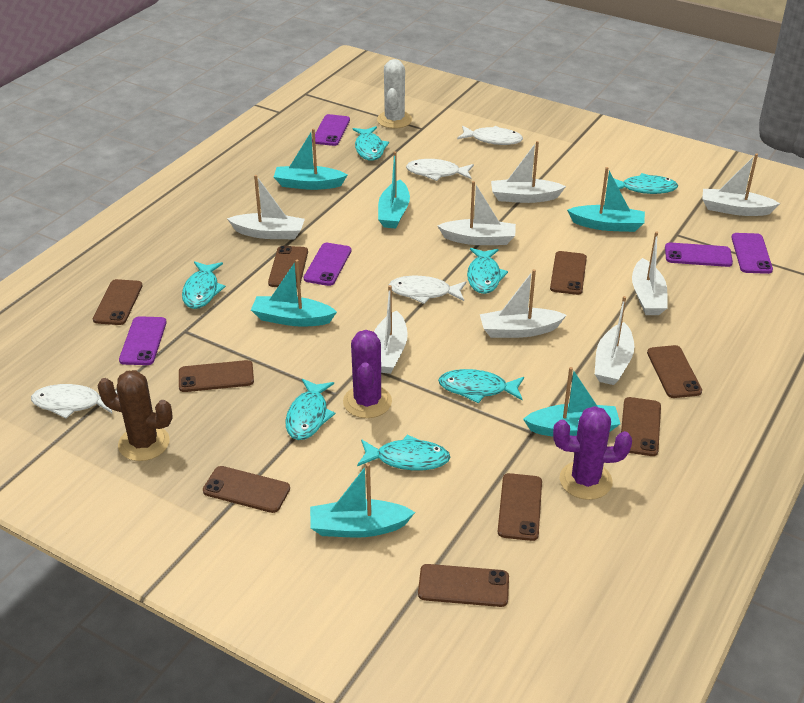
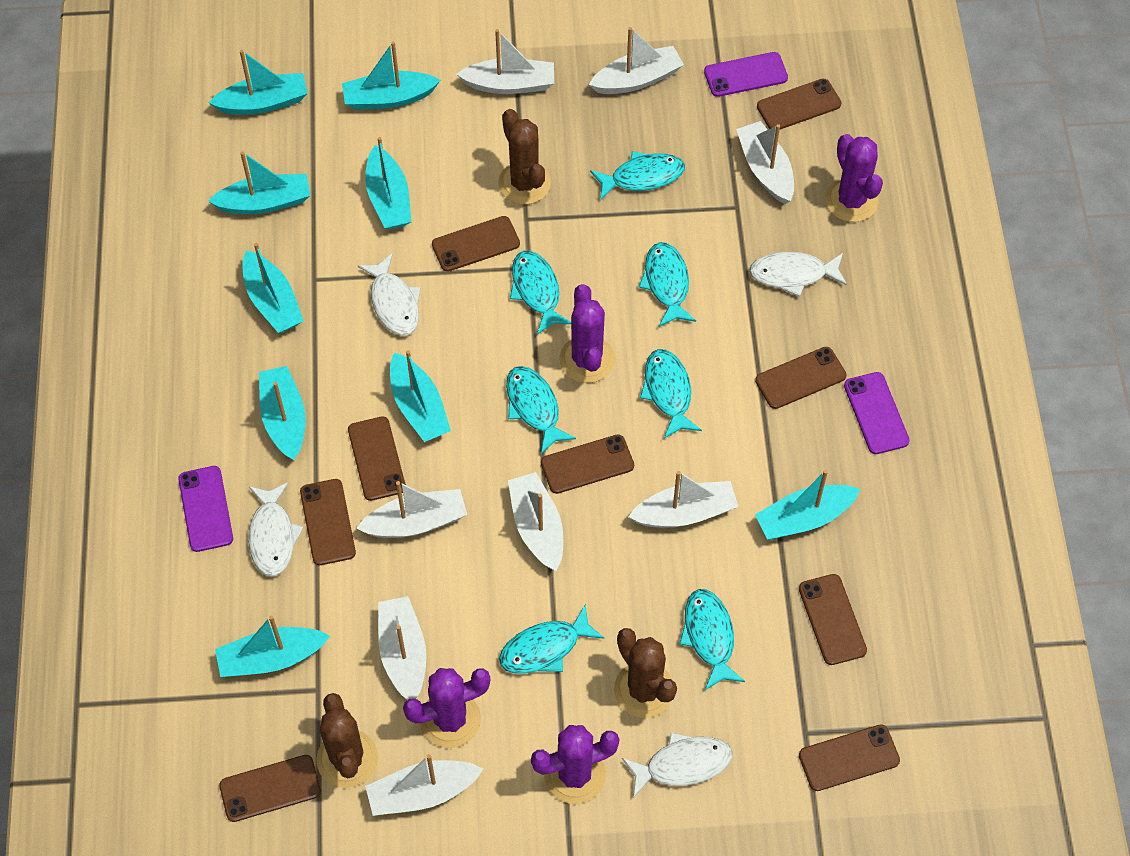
brown cactus: 1 -> 3
purple cactus: 2 -> 4
purple phone: 5 -> 3
turquoise boat: 6 -> 9
white cactus: 1 -> 0

